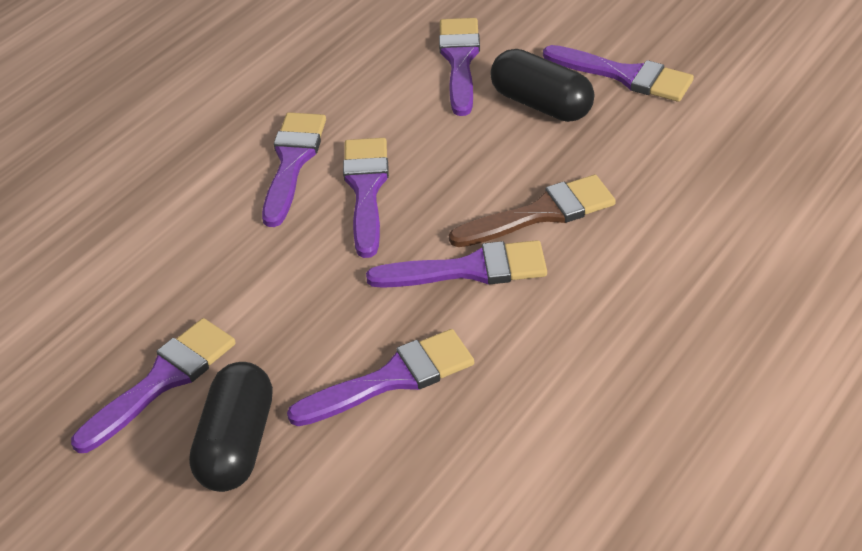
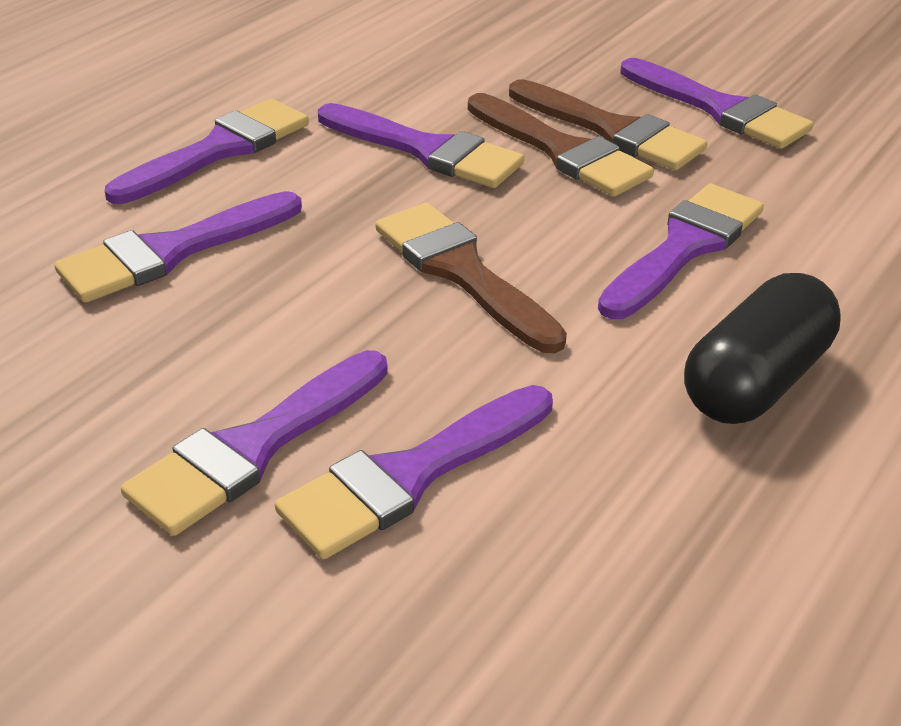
black capsule: 2 -> 1
brown brush: 1 -> 3

